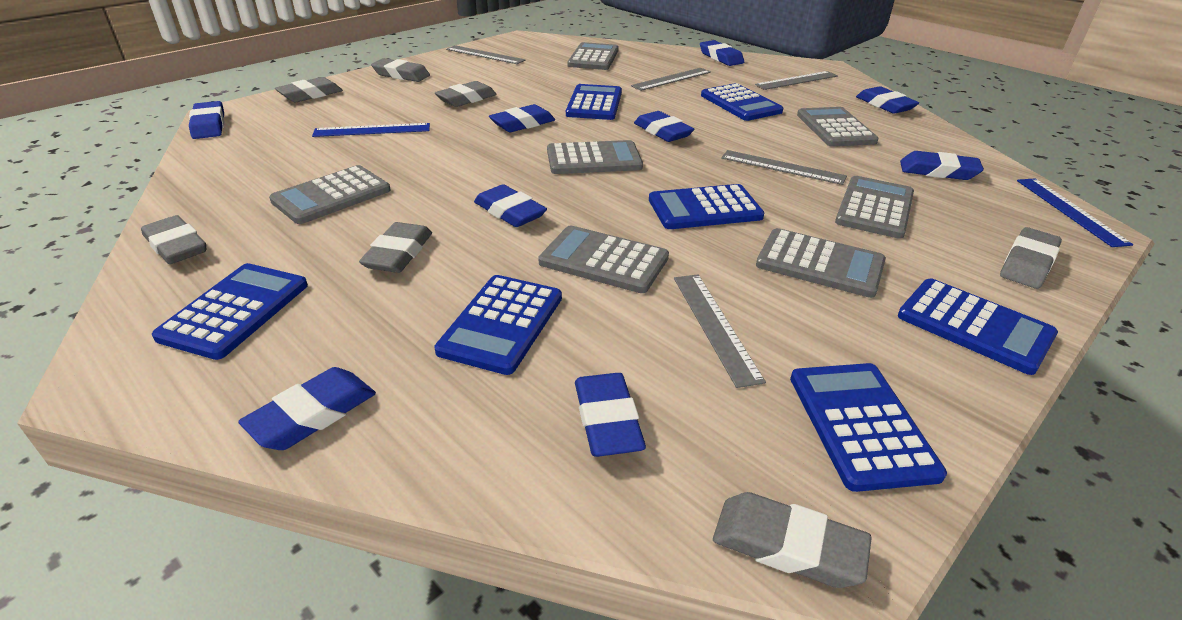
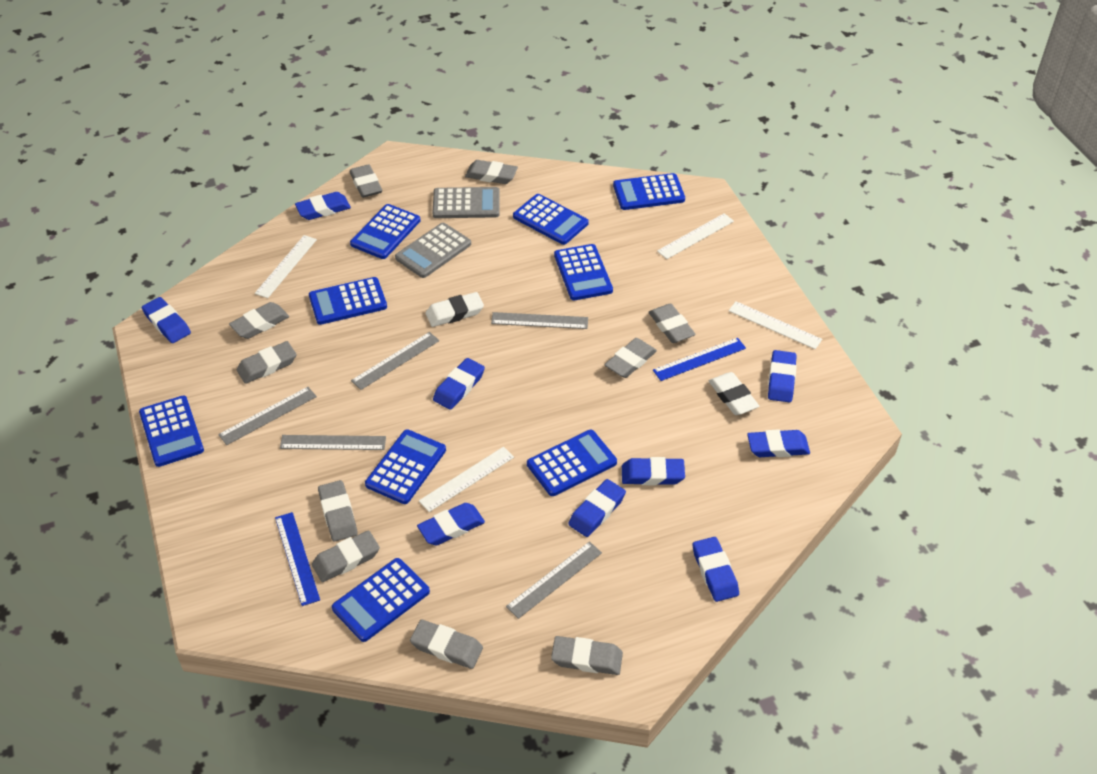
blue calculator: 7 -> 9
grey calculator: 7 -> 2
grey eraser: 7 -> 10
white eraser: 0 -> 2
white ruler: 0 -> 4

